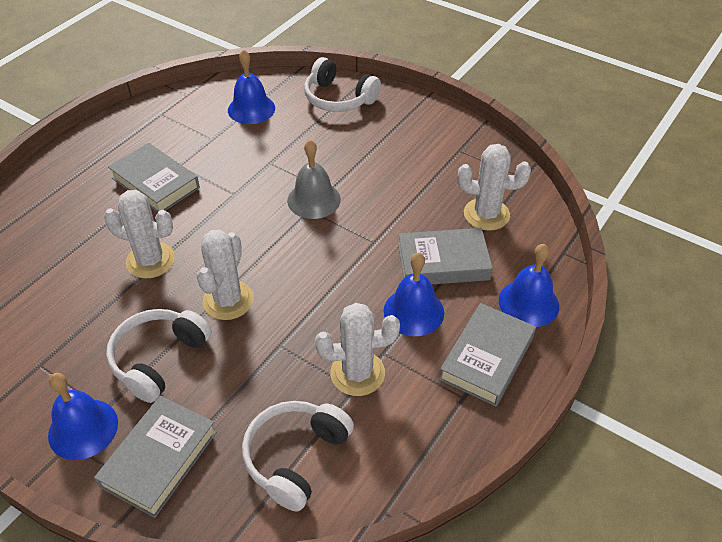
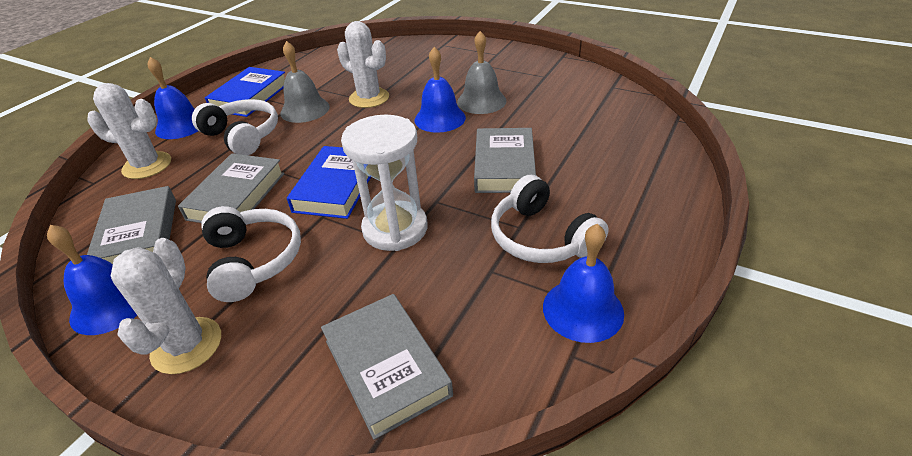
blue book: 0 -> 2
grey bell: 1 -> 2
white cactus: 4 -> 3
white hourglass: 0 -> 1

